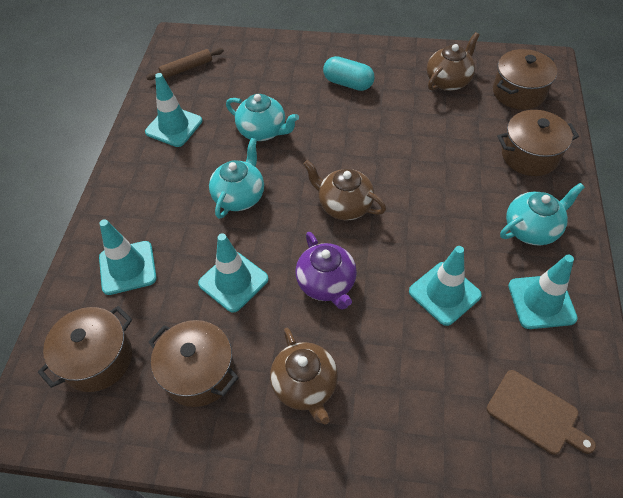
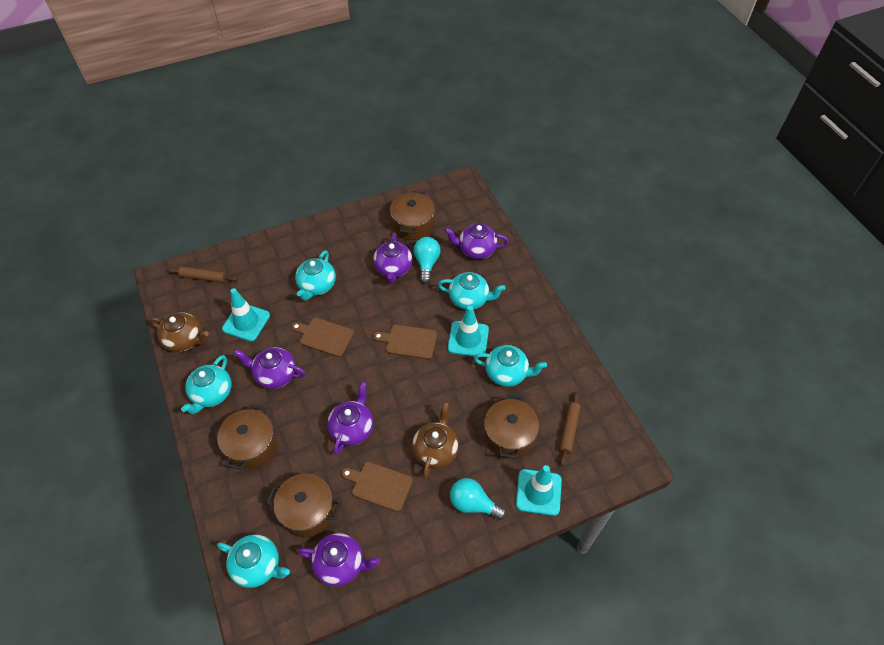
brown cutting board: 1 -> 3
brown rolling pin: 1 -> 2
brown teapot: 3 -> 2
purple teapot: 1 -> 5
turquoise capsule: 1 -> 0
turquoise light bulb: 0 -> 2
turquoise teapot: 3 -> 5
turquoise traffic cone: 5 -> 3

